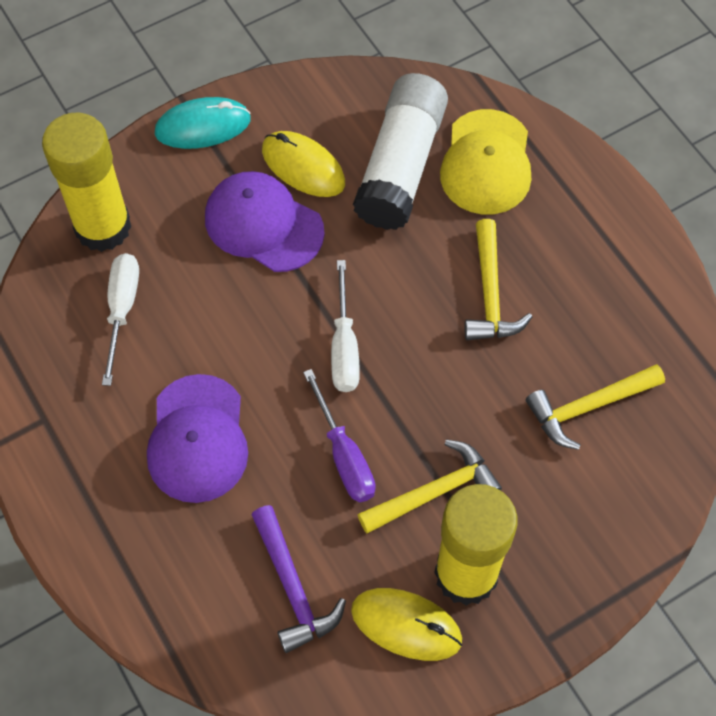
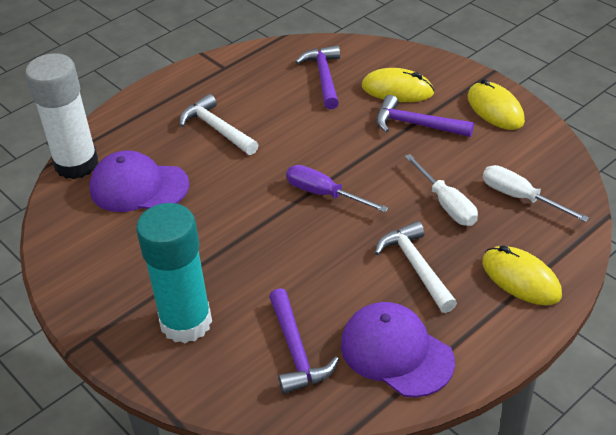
purple hammer: 1 -> 3
turquoise glue stick: 0 -> 1
turquoise mouse: 1 -> 0
white hammer: 0 -> 2
yellow cap: 1 -> 0
yellow glue stick: 2 -> 0
yellow hammer: 3 -> 0
yellow mouse: 2 -> 3

